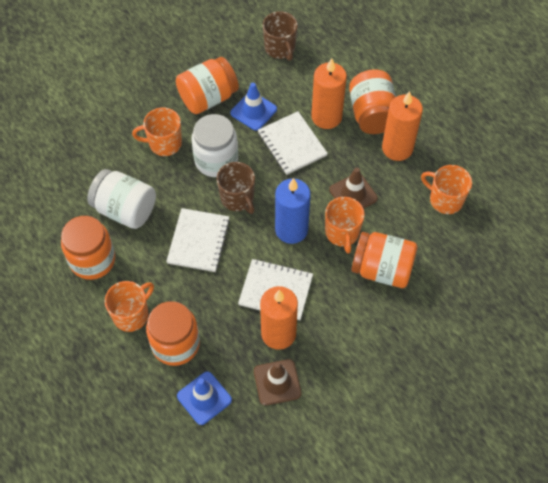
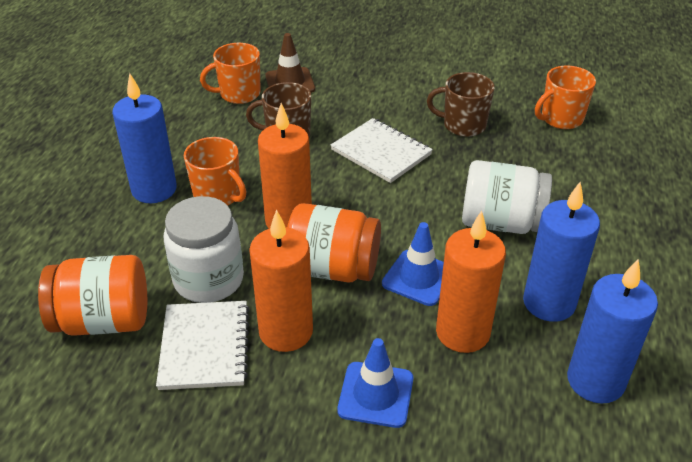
blue candle: 1 -> 3
brown traffic cone: 2 -> 1
orange jar: 5 -> 2
orange mug: 4 -> 3
white notebook: 3 -> 2

